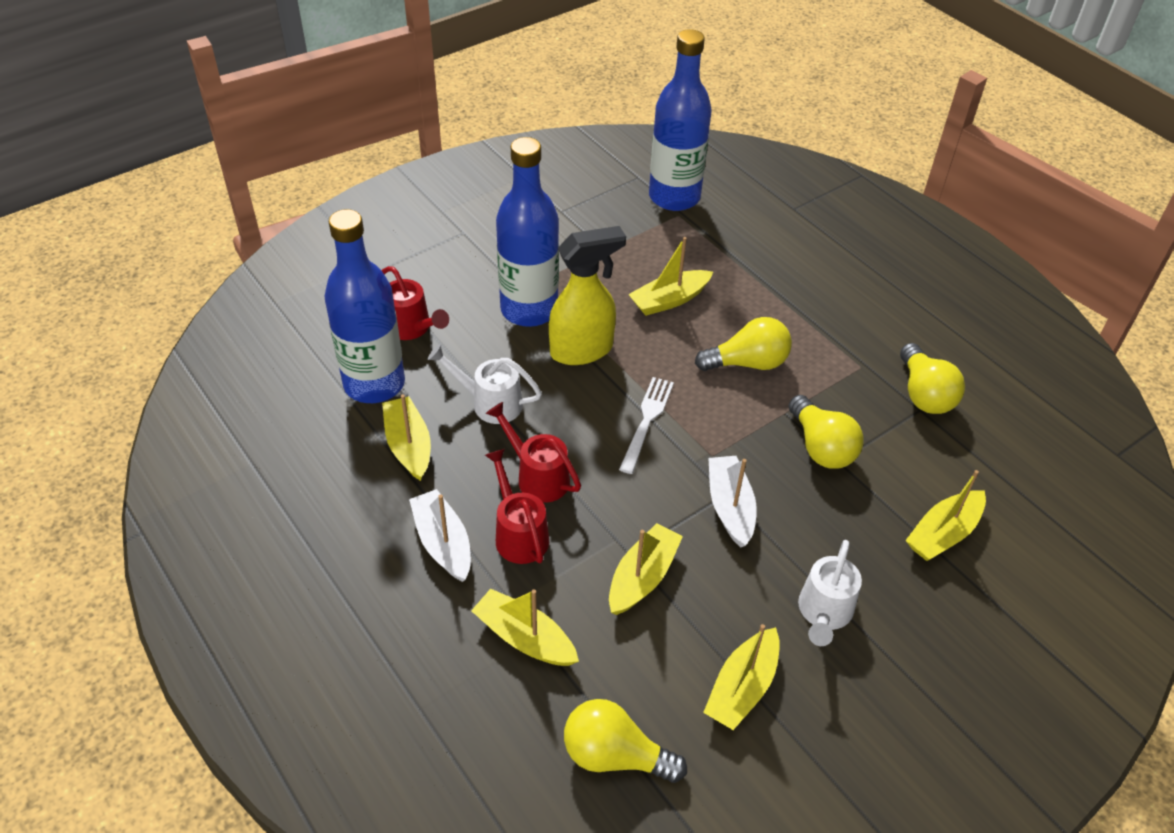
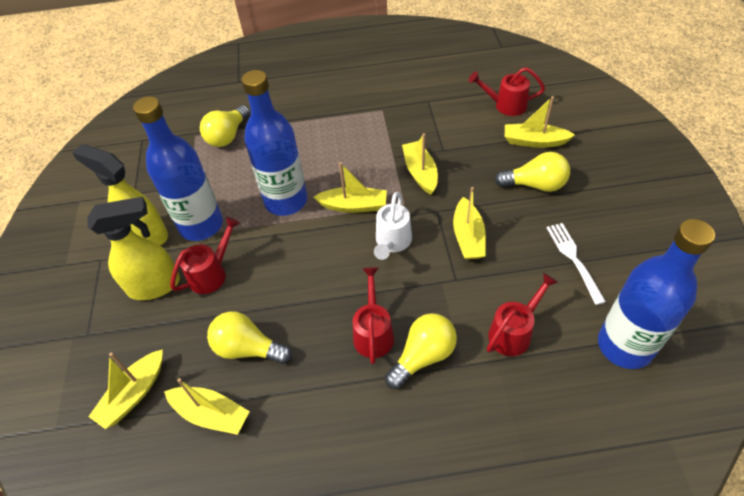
red watering can: 3 -> 4
white boat: 2 -> 0
white watering can: 2 -> 1
yellow spray bottle: 1 -> 2

